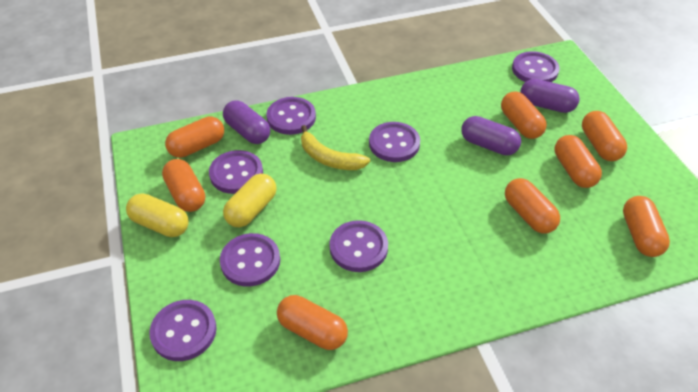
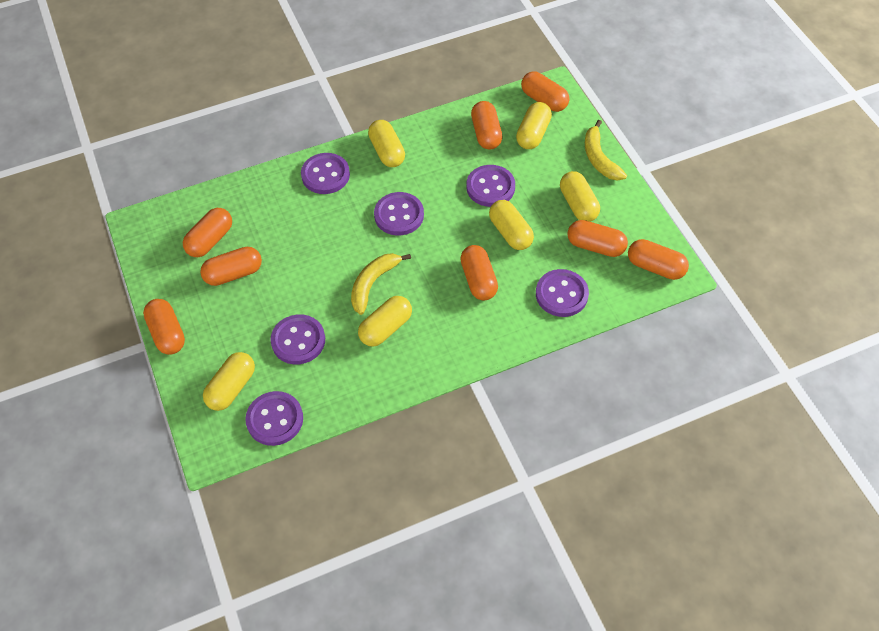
purple button: 7 -> 6
purple capsule: 3 -> 0
yellow banana: 1 -> 2
yellow capsule: 2 -> 6

